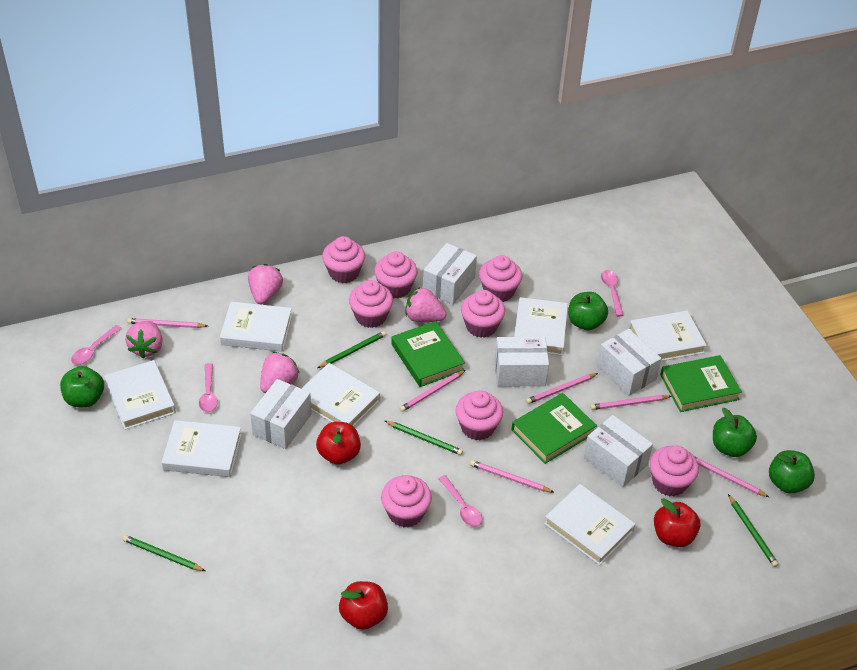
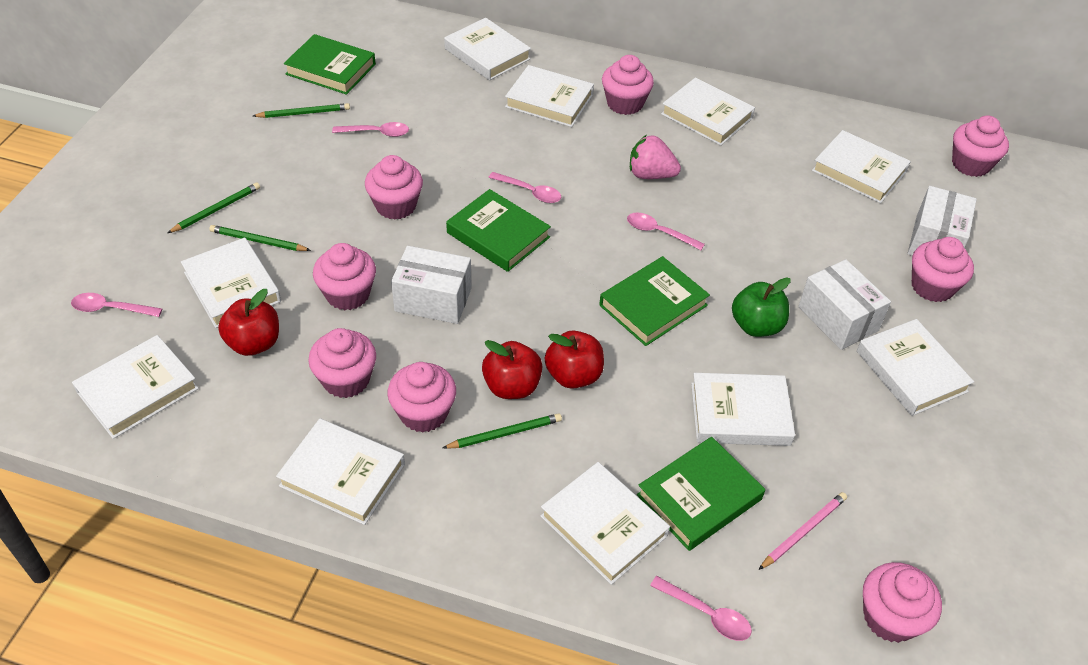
green apple: 4 -> 1
green book: 3 -> 4
pink pencil: 6 -> 1
pink spoon: 4 -> 5
pink strawberry: 4 -> 1
white book: 7 -> 10
white box: 5 -> 3

